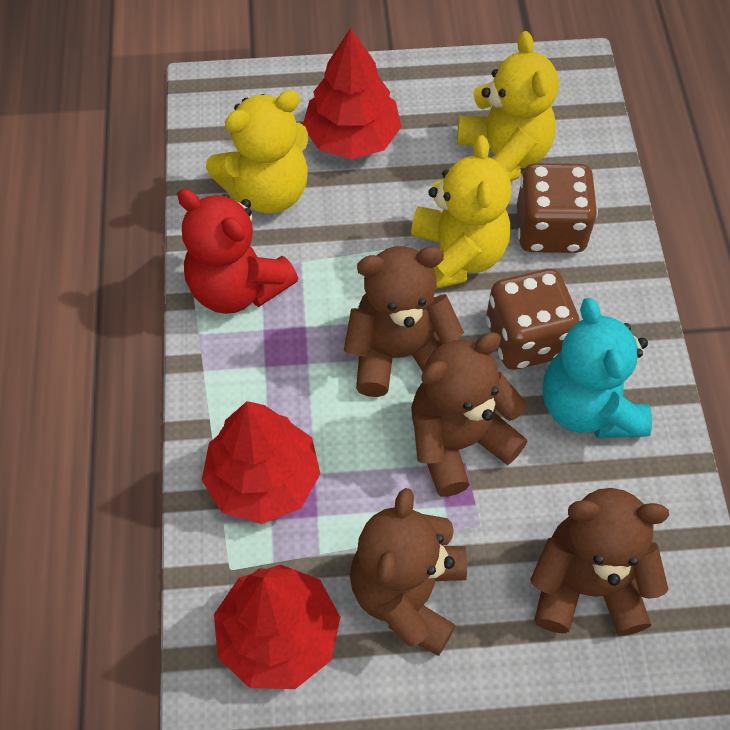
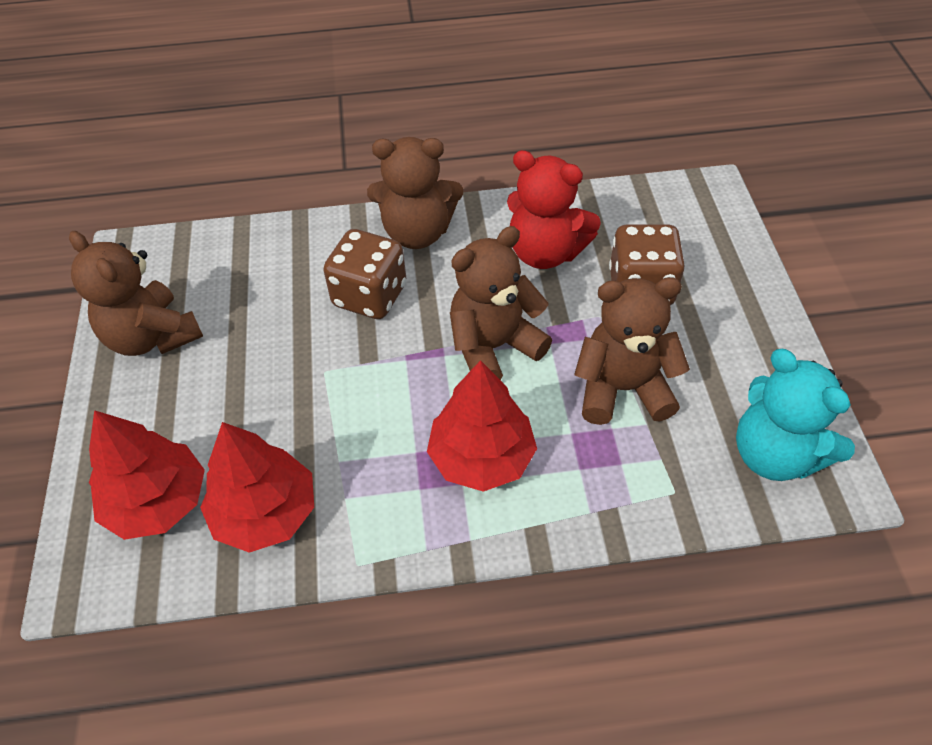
yellow teddy bear: 3 -> 0

